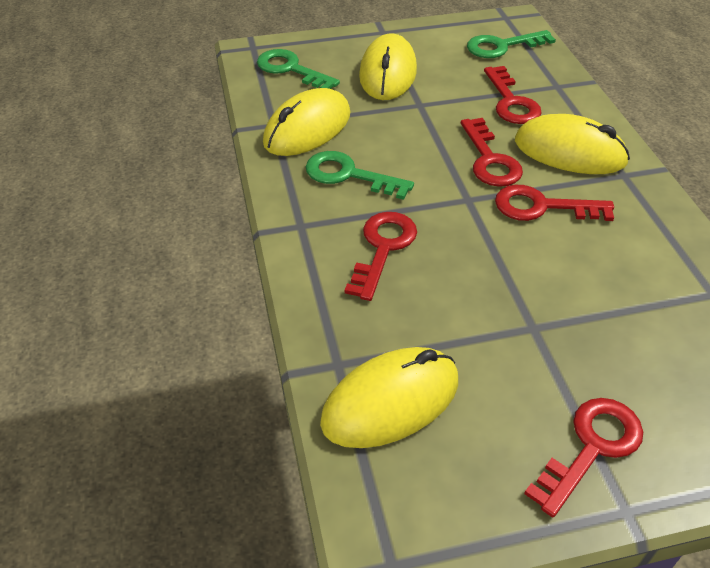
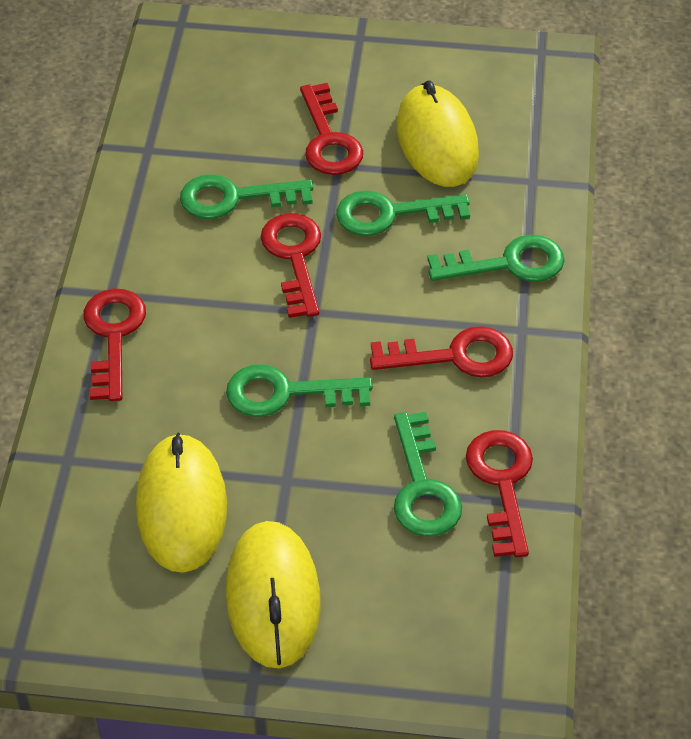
green key: 3 -> 5
yellow mouse: 4 -> 3

